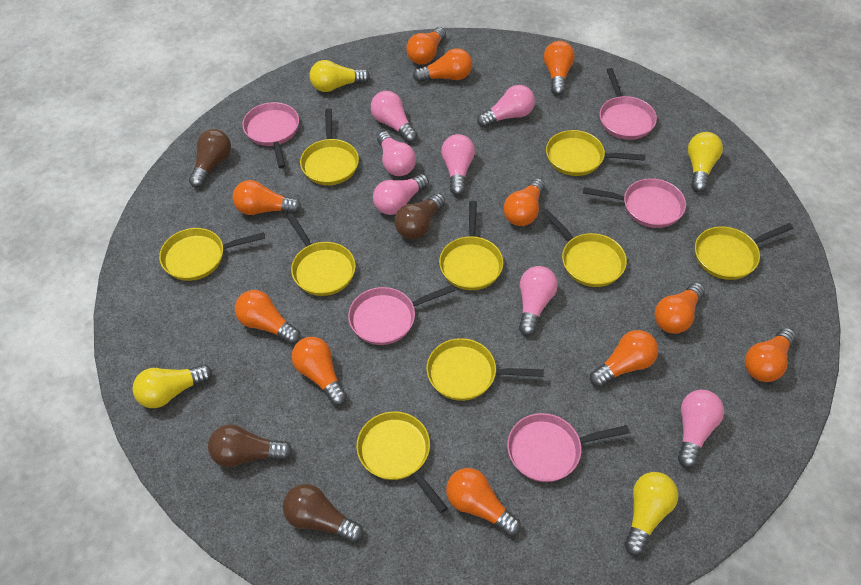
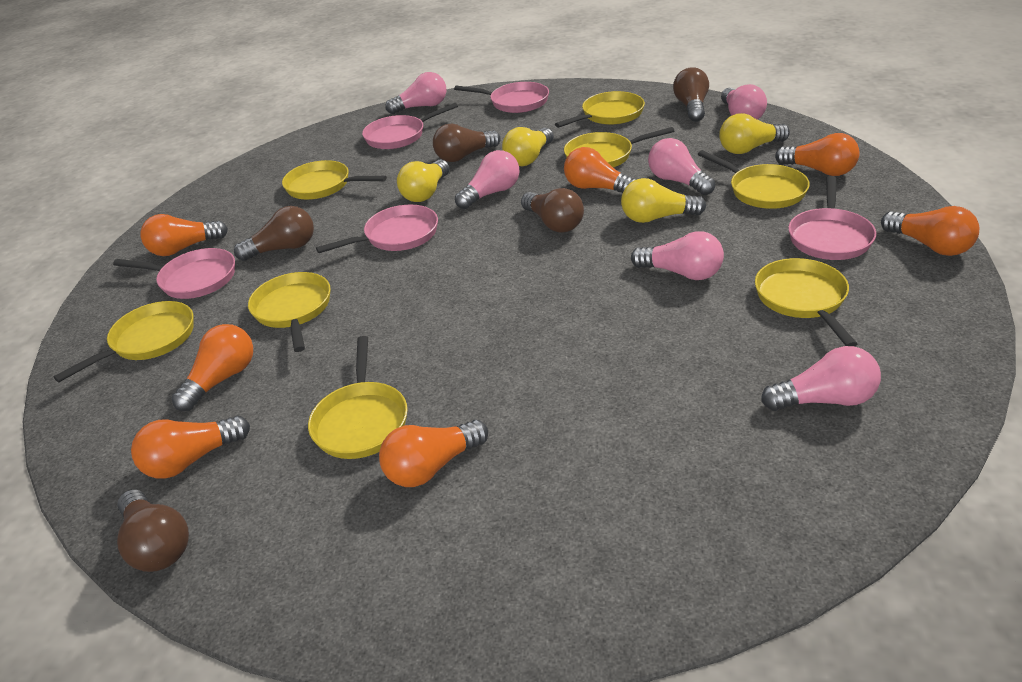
brown light bulb: 4 -> 5
orange light bulb: 11 -> 7
pink light bulb: 7 -> 6
yellow pan: 9 -> 8

